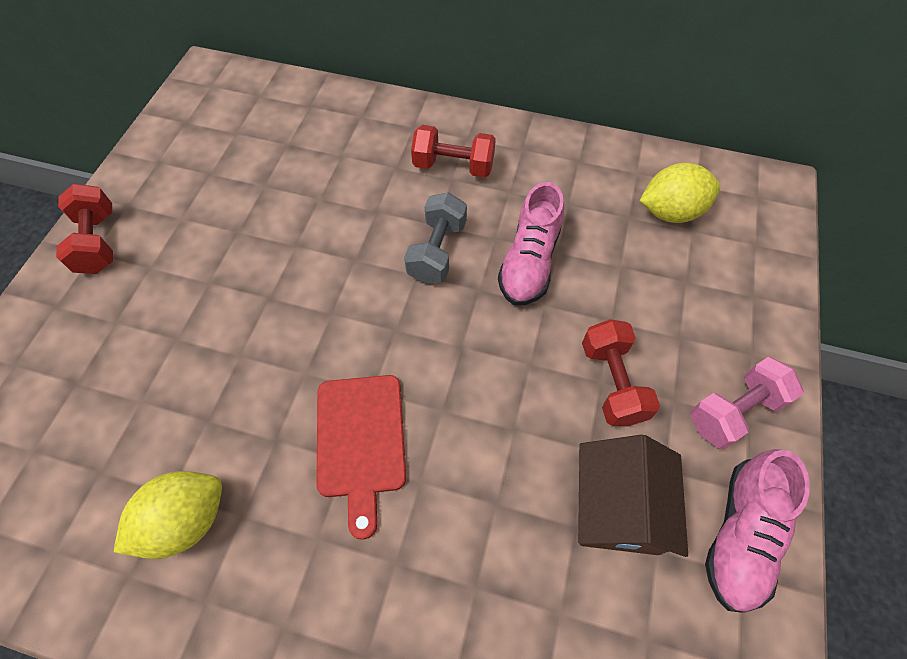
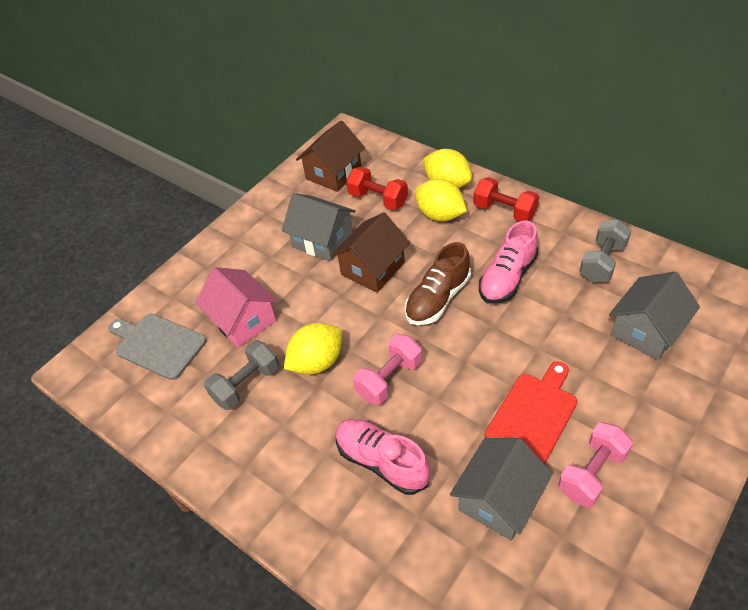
brown house: 1 -> 2
brown shoe: 0 -> 1
grey cutting board: 0 -> 1
grey dumbbell: 1 -> 2
grey house: 0 -> 3
pink dumbbell: 1 -> 2
pink house: 0 -> 1
red dumbbell: 3 -> 2
yellow lemon: 2 -> 3

